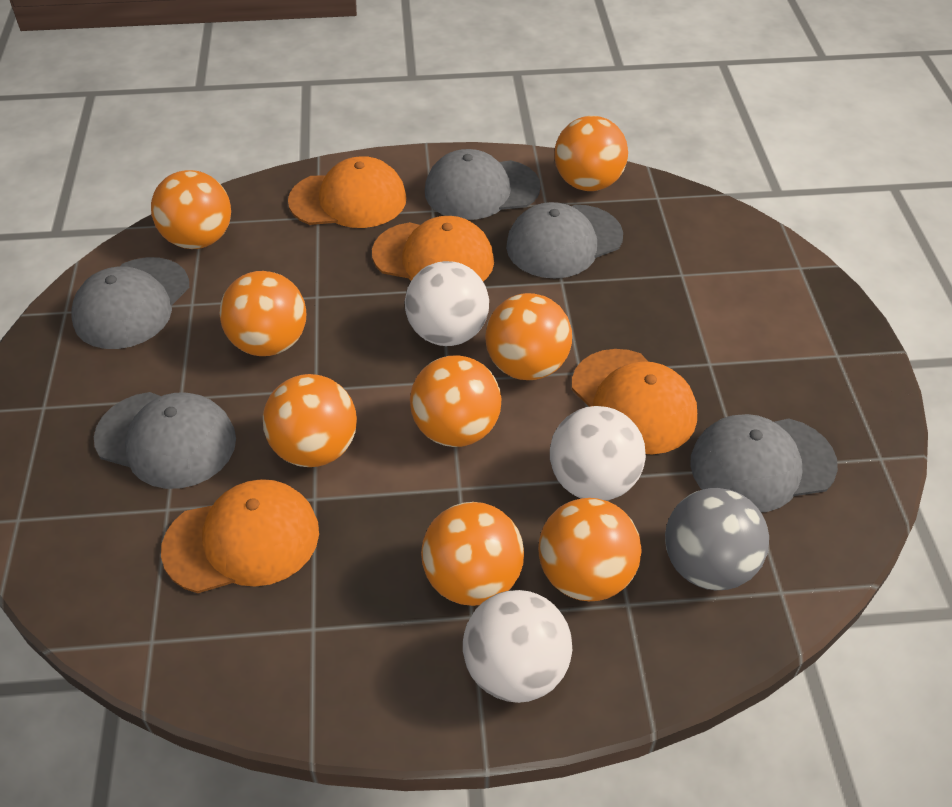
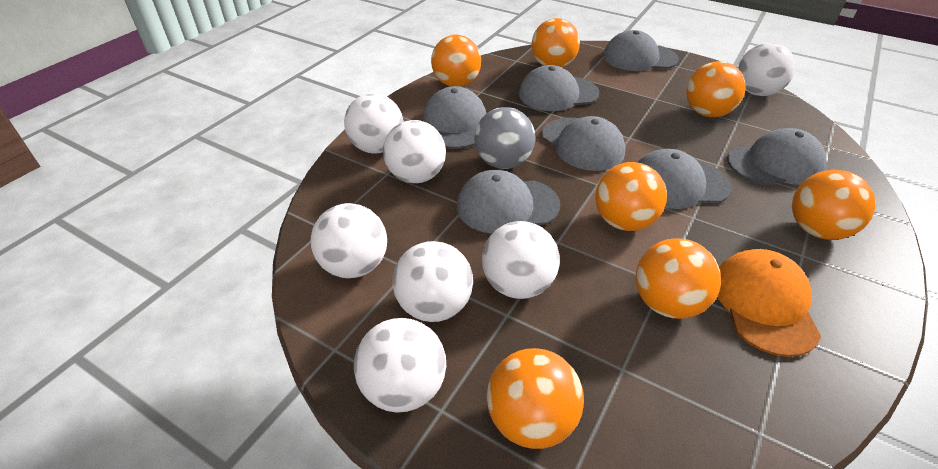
grey cap: 5 -> 7
orange ball: 8 -> 7
orange cap: 4 -> 1
white ball: 3 -> 7

